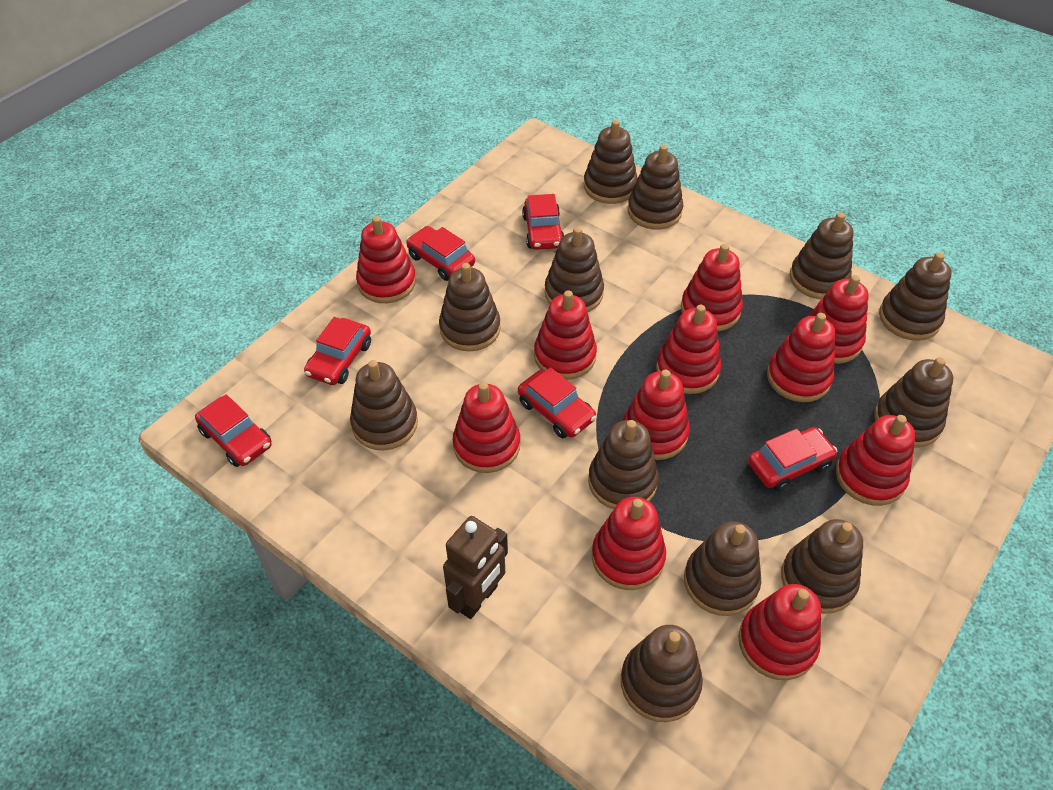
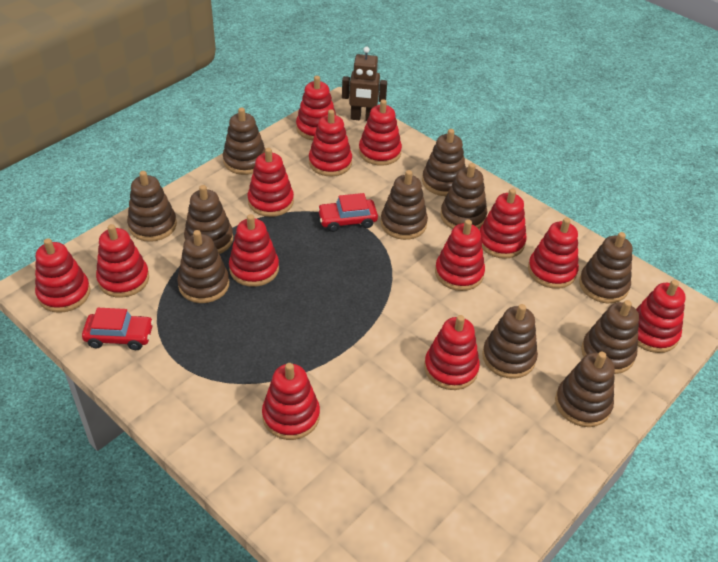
brown stacking toy: 12 -> 11
red car: 6 -> 2
red stacking toy: 11 -> 13

